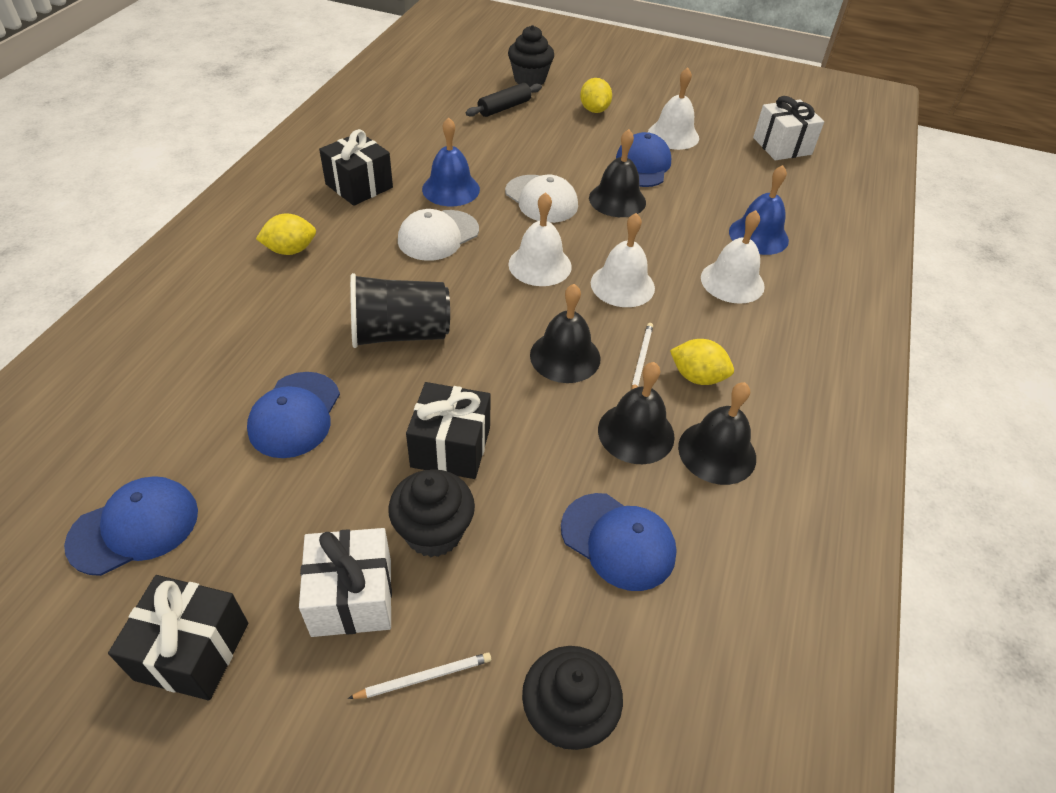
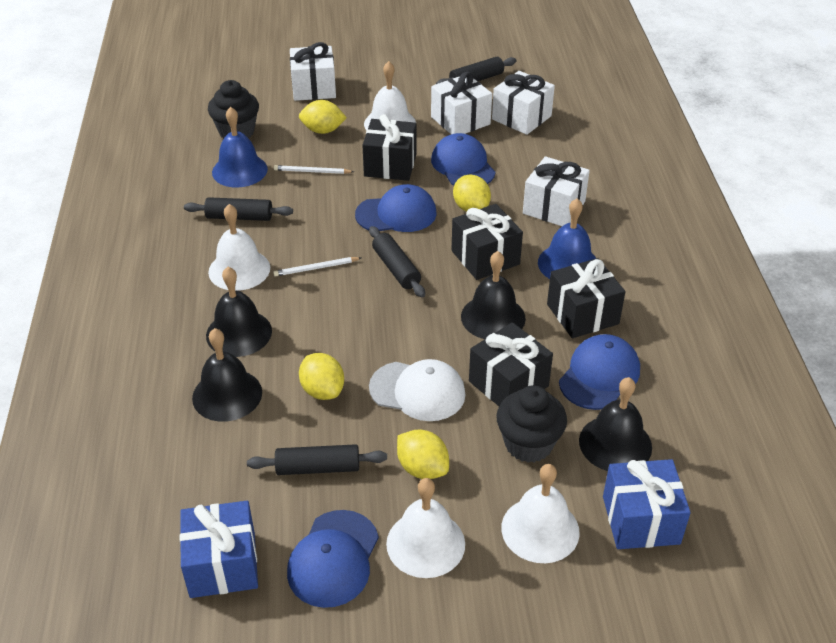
black cup: 1 -> 0
black cupcake: 3 -> 2
black gift: 3 -> 4
black rolling pin: 1 -> 4
blue gift: 0 -> 2
white cap: 2 -> 1
white gift: 2 -> 4
yellow lemon: 3 -> 4

